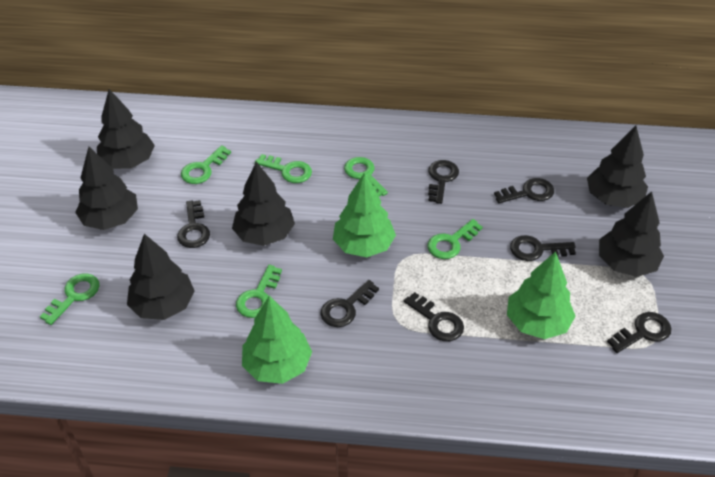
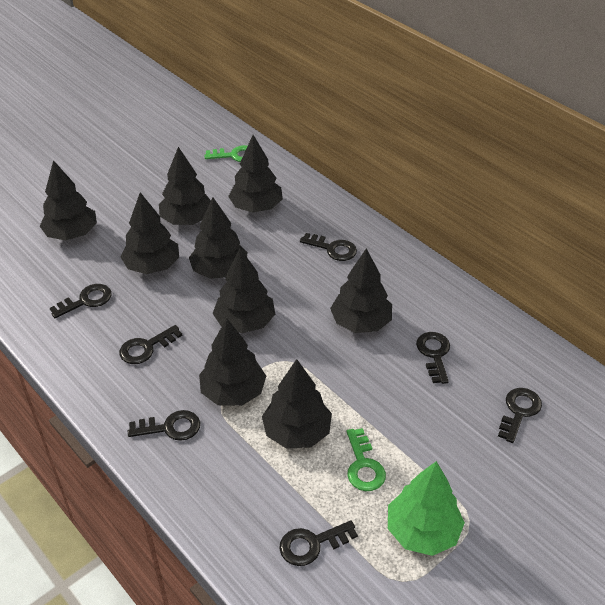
black tree: 6 -> 9
green key: 6 -> 2
green tree: 3 -> 1

